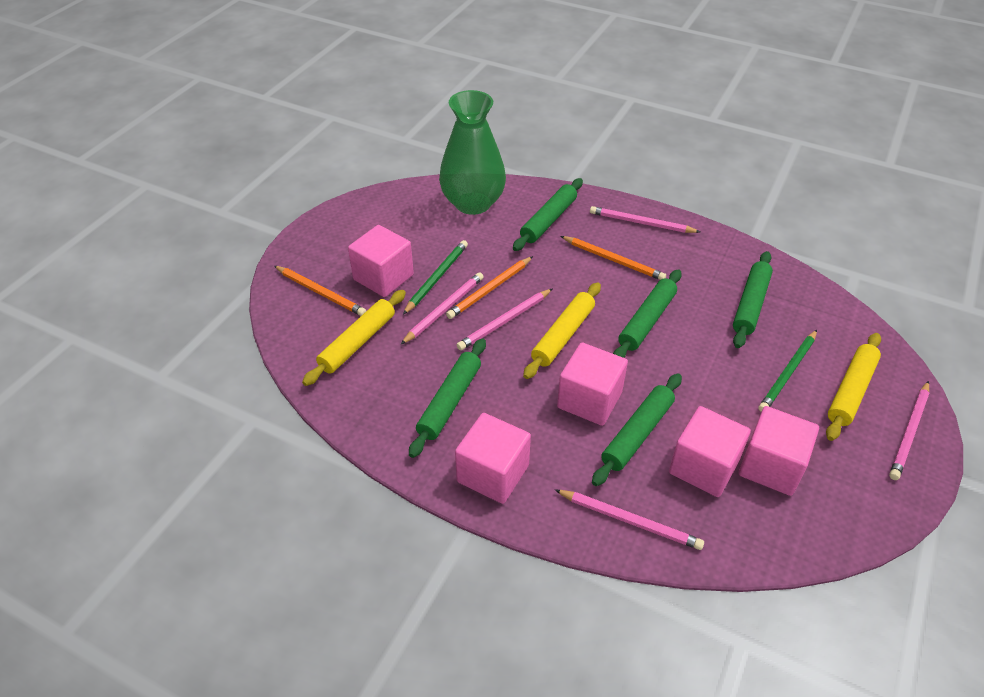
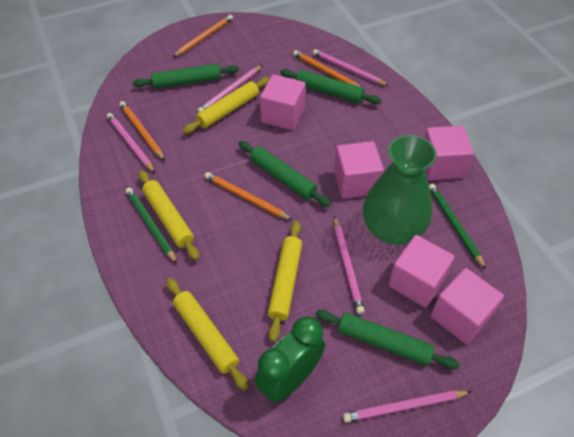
green clock: 0 -> 1
green rolling pin: 5 -> 4
orange pencil: 3 -> 4
yellow rolling pin: 3 -> 4

